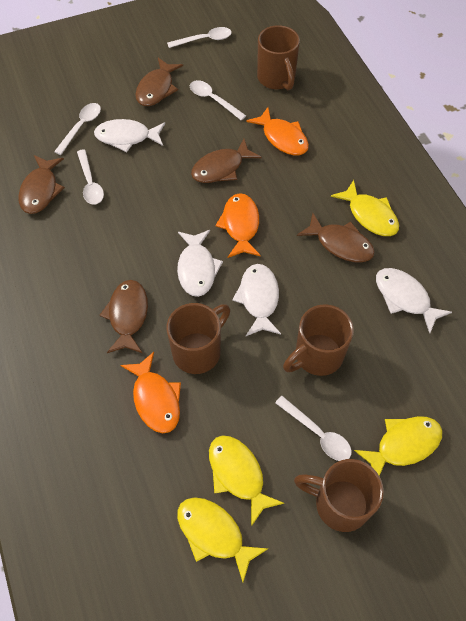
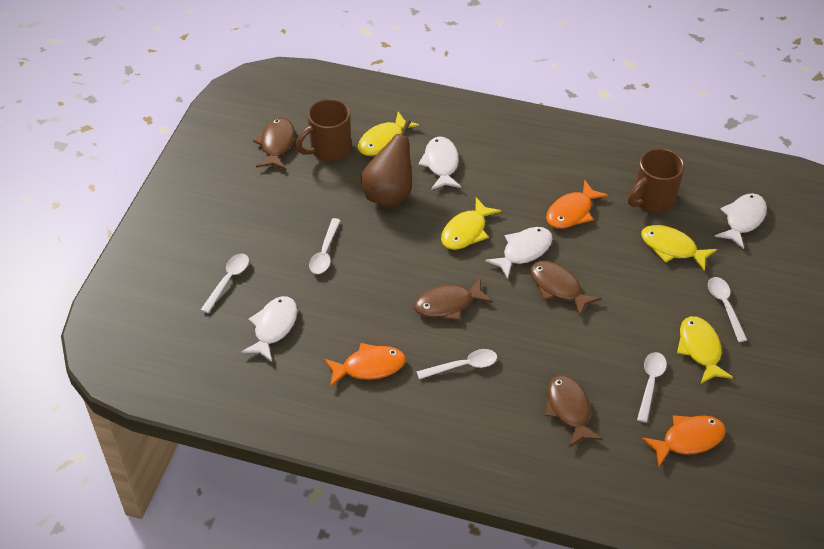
brown fish: 5 -> 4
brown mug: 4 -> 2
brown pear: 0 -> 1

